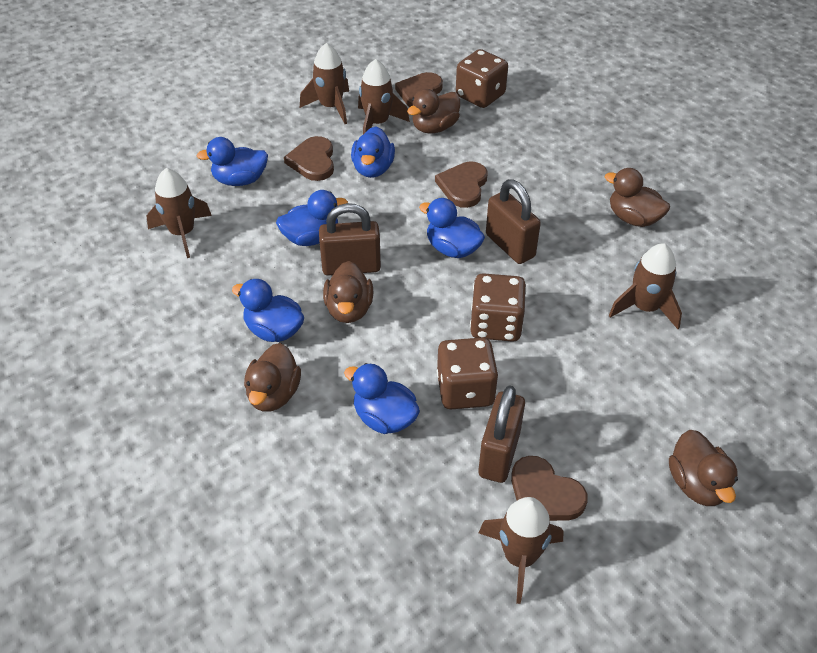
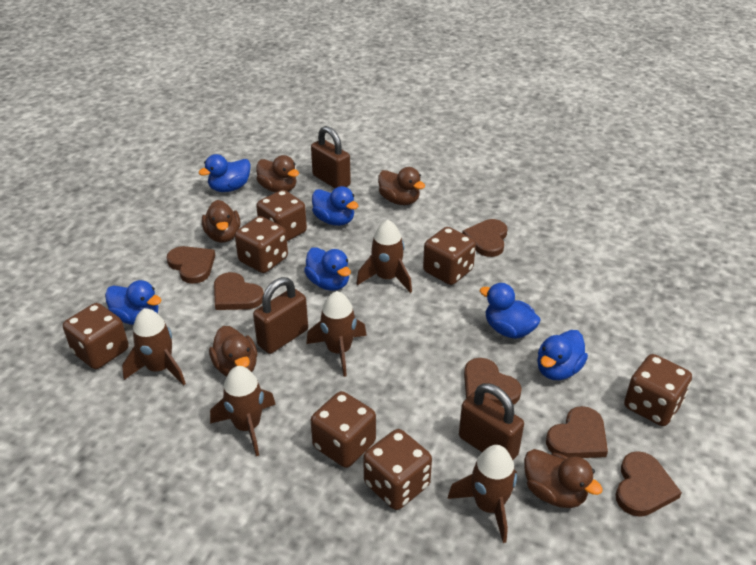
brown dice: 3 -> 7
brown heart: 4 -> 6

